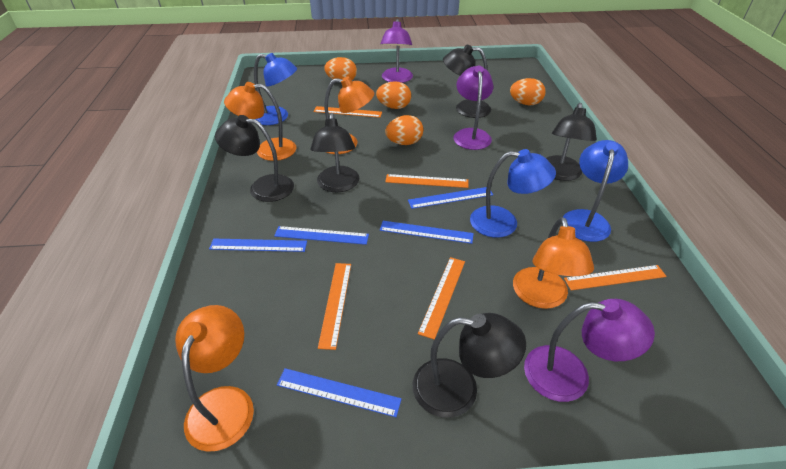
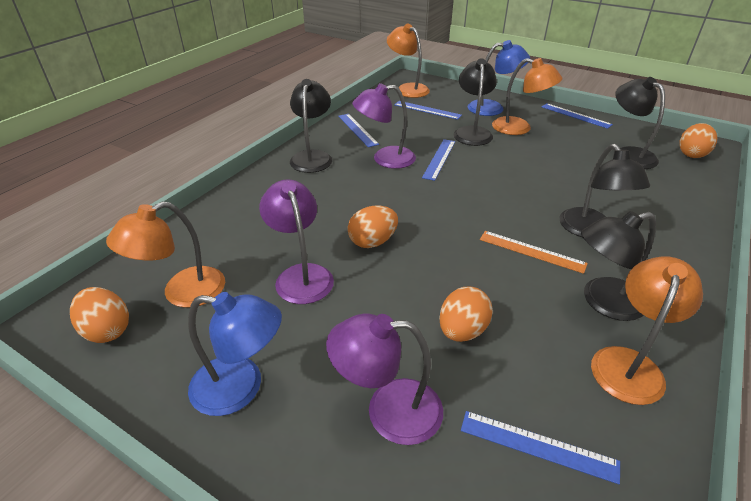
blue lamp: 3 -> 2
orange ruler: 5 -> 1

